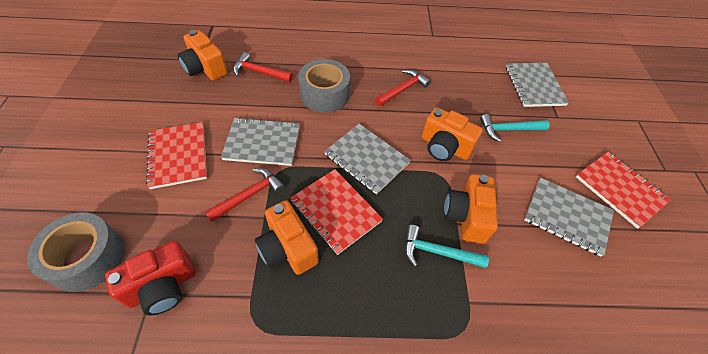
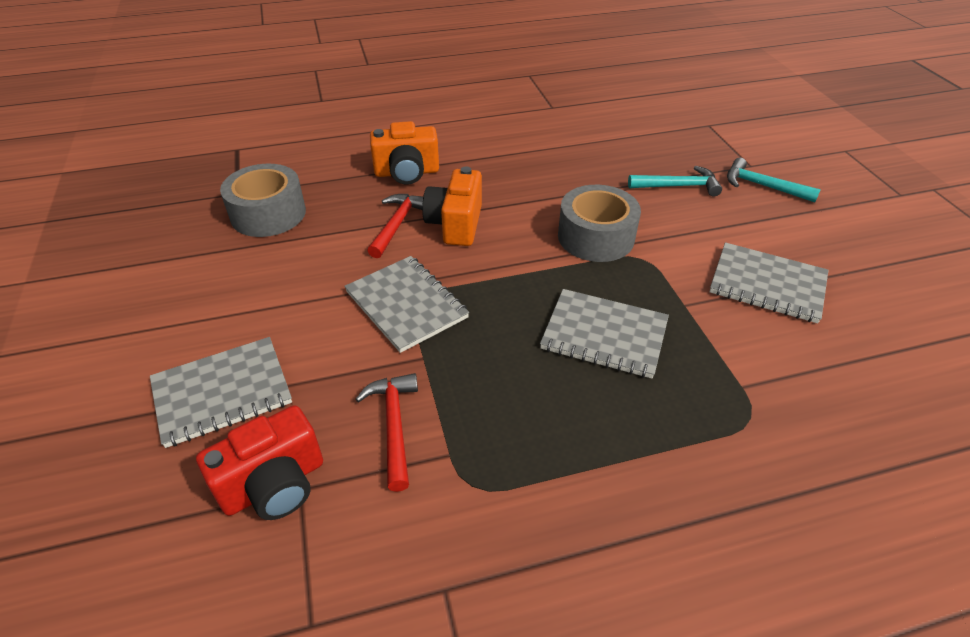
orange camera: 4 -> 2
red hammer: 3 -> 2
red notebook: 3 -> 0

